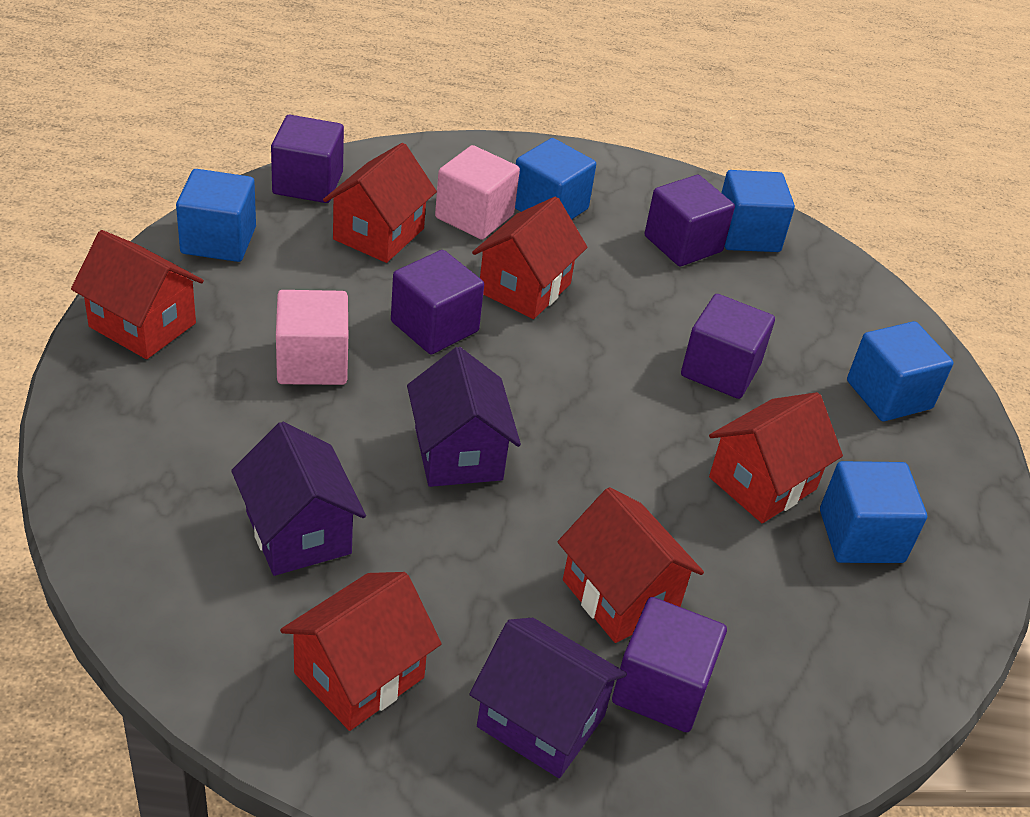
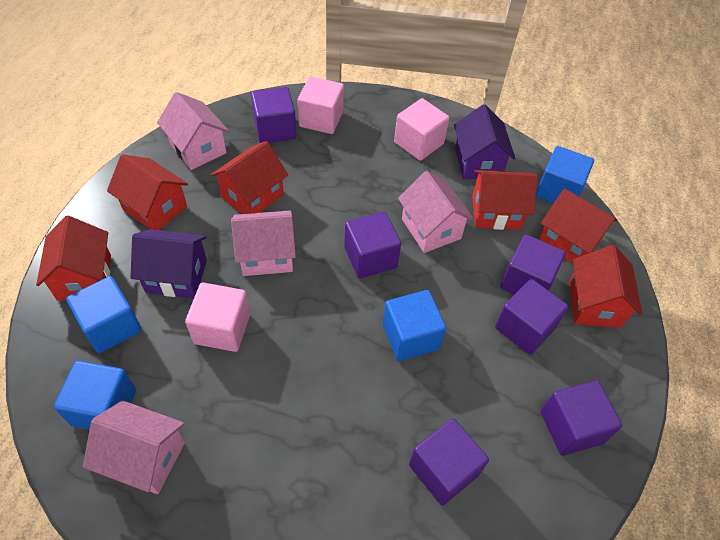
blue cube: 5 -> 4
pink cube: 2 -> 3
pink house: 0 -> 4
purple cube: 5 -> 6
purple house: 3 -> 2

